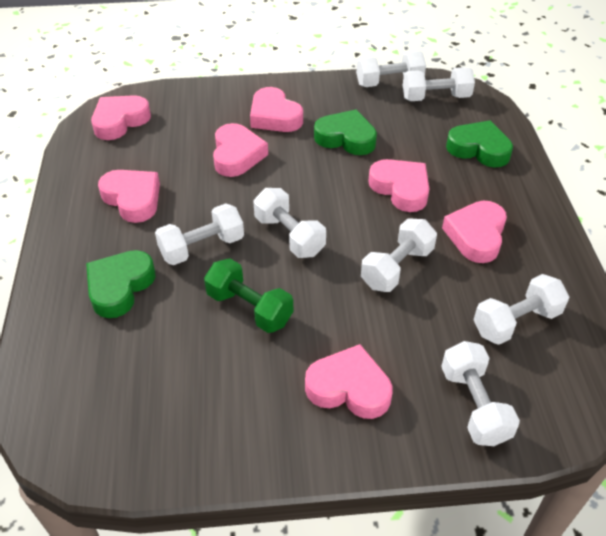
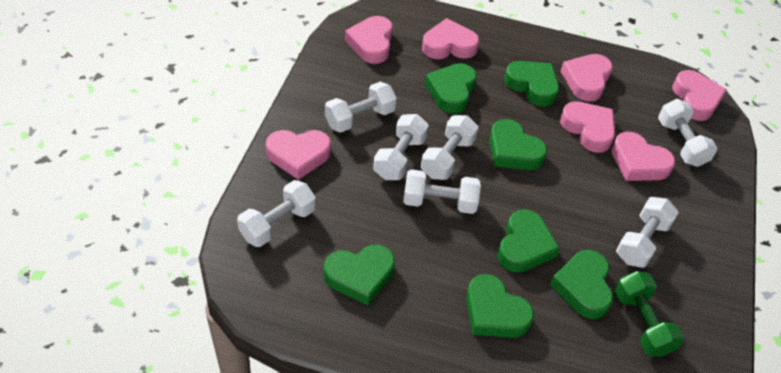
green heart: 3 -> 7

